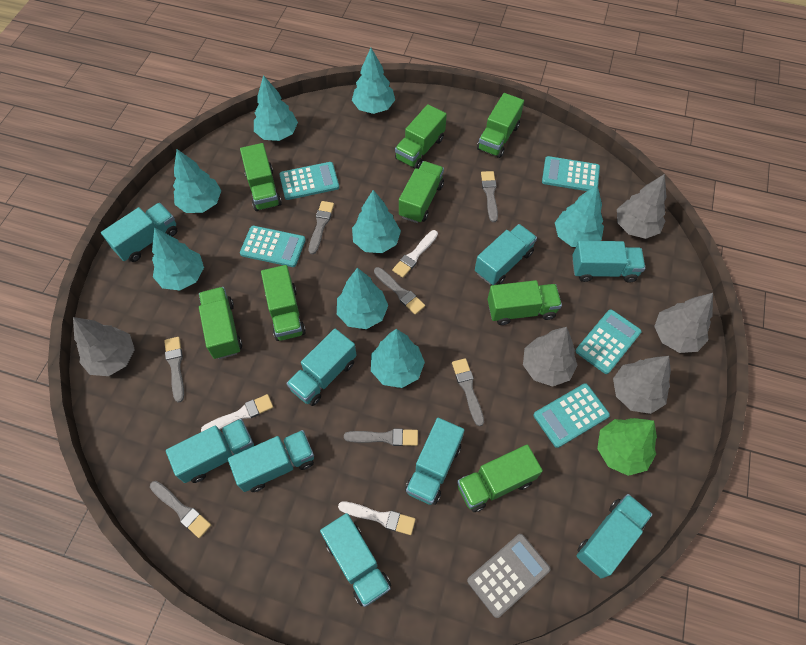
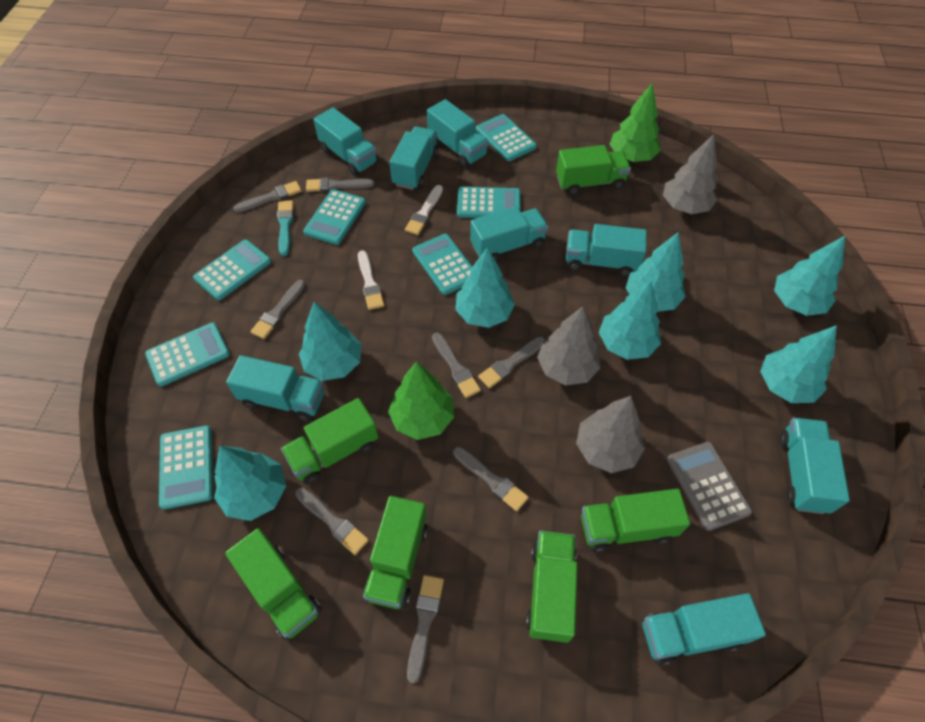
green tree: 1 -> 2
green truck: 8 -> 6
grey brush: 7 -> 8
grey tree: 5 -> 3
turquoise brush: 0 -> 1
turquoise calculator: 5 -> 7
turquoise tree: 8 -> 7
turquoise truck: 9 -> 8
white brush: 3 -> 2

